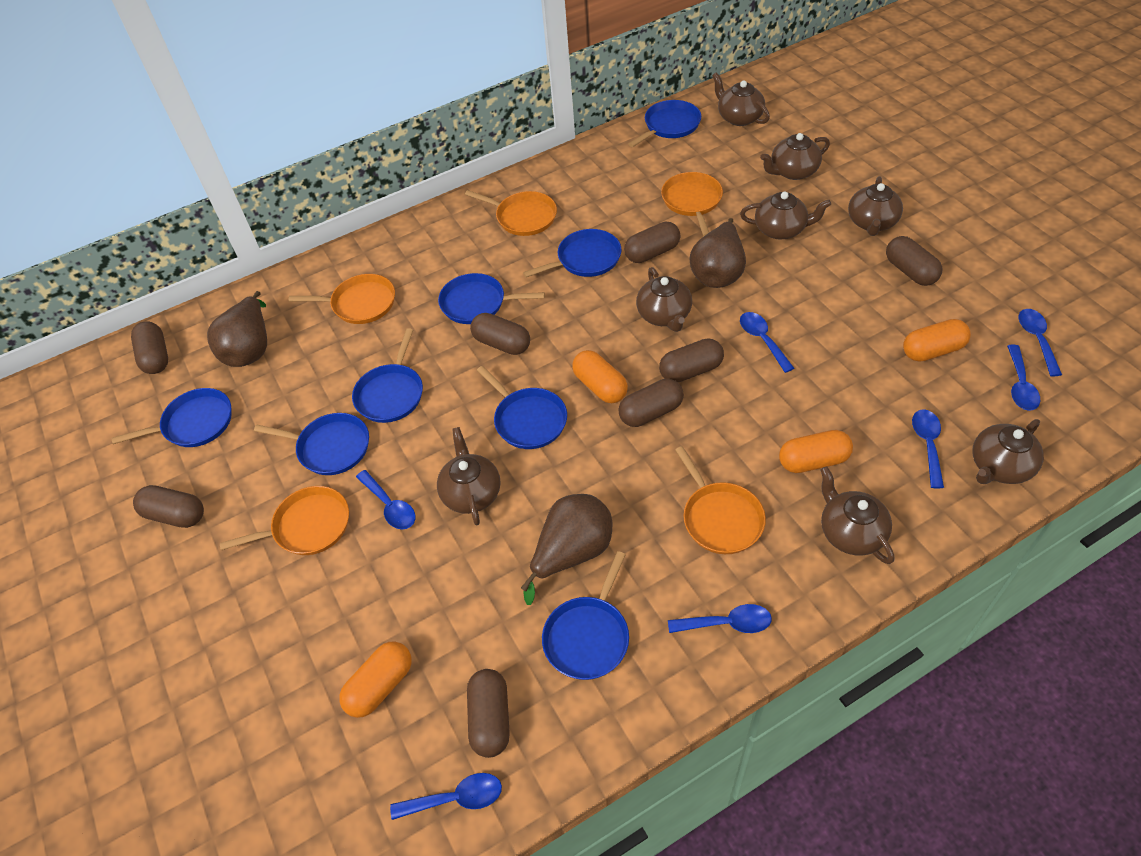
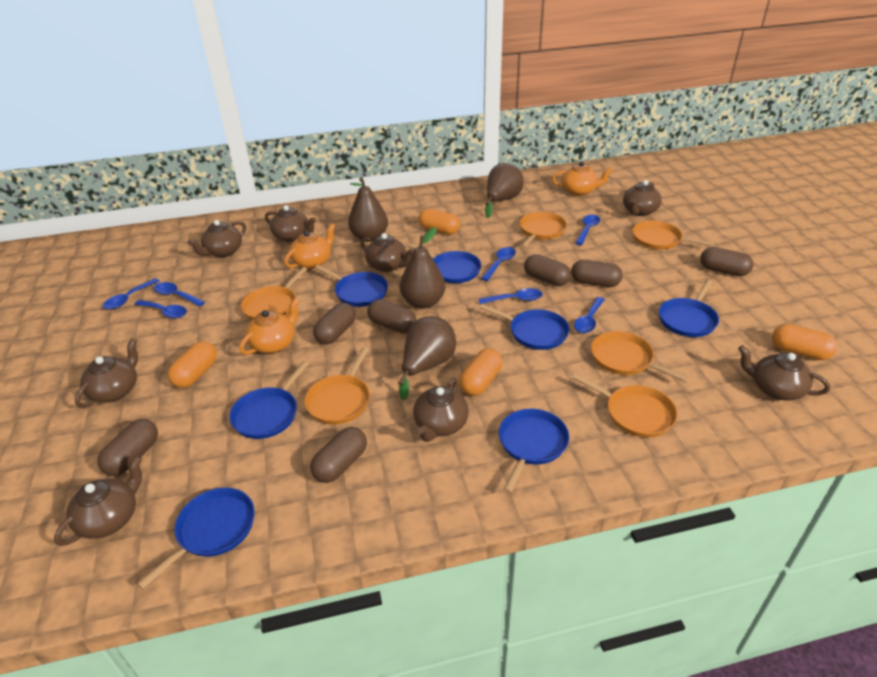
blue pan: 8 -> 7
brown capsule: 8 -> 7
brown pear: 3 -> 4
orange pan: 5 -> 6
orange teapot: 0 -> 3

